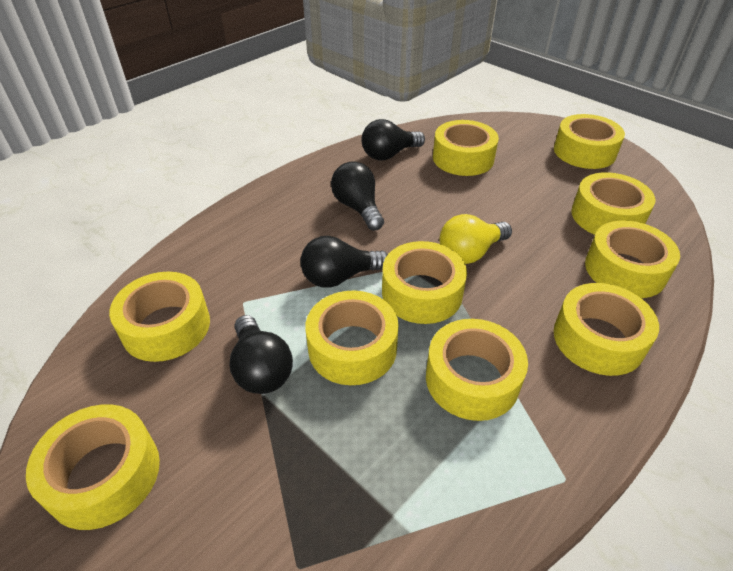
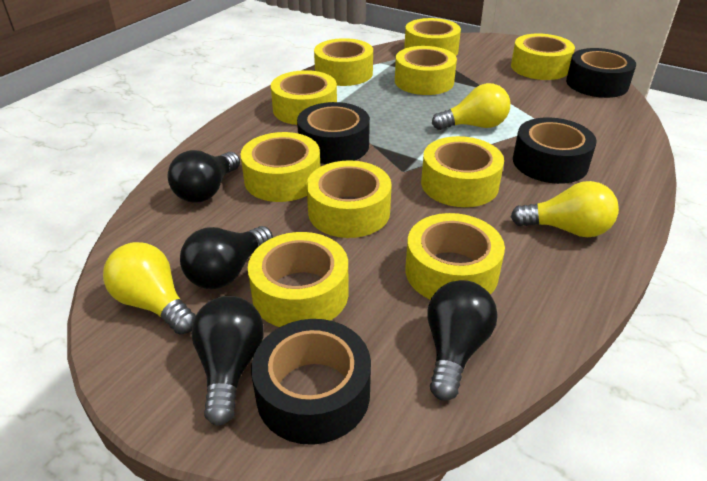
black tape: 0 -> 4
yellow light bulb: 1 -> 3

